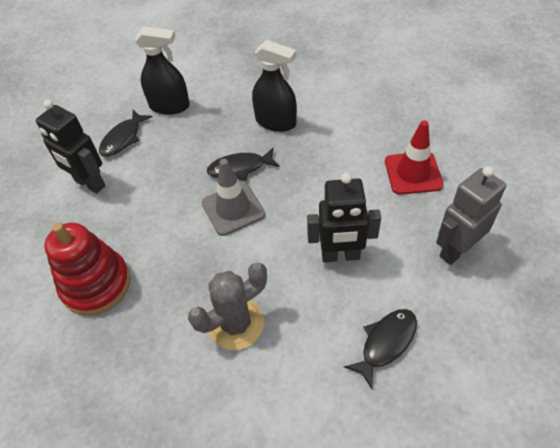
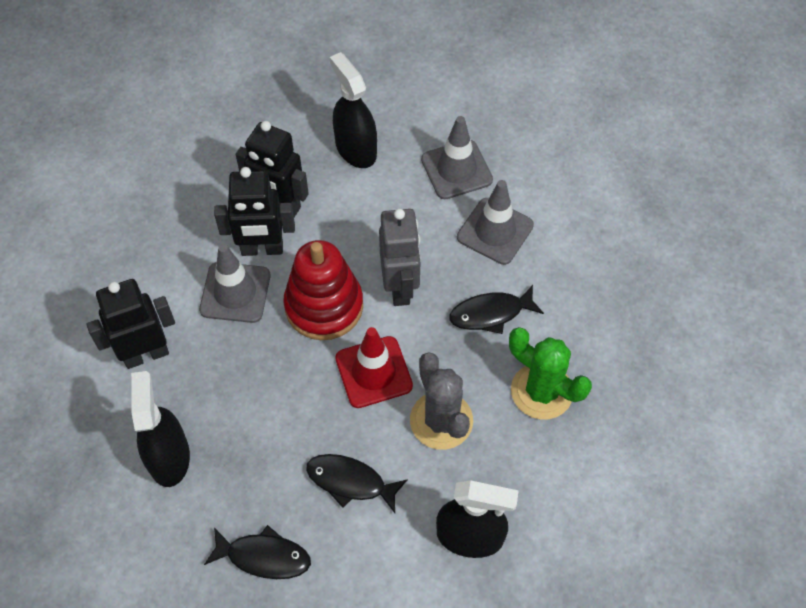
black robot: 2 -> 3
black spray bottle: 2 -> 3
green cactus: 0 -> 1
grey traffic cone: 1 -> 3

